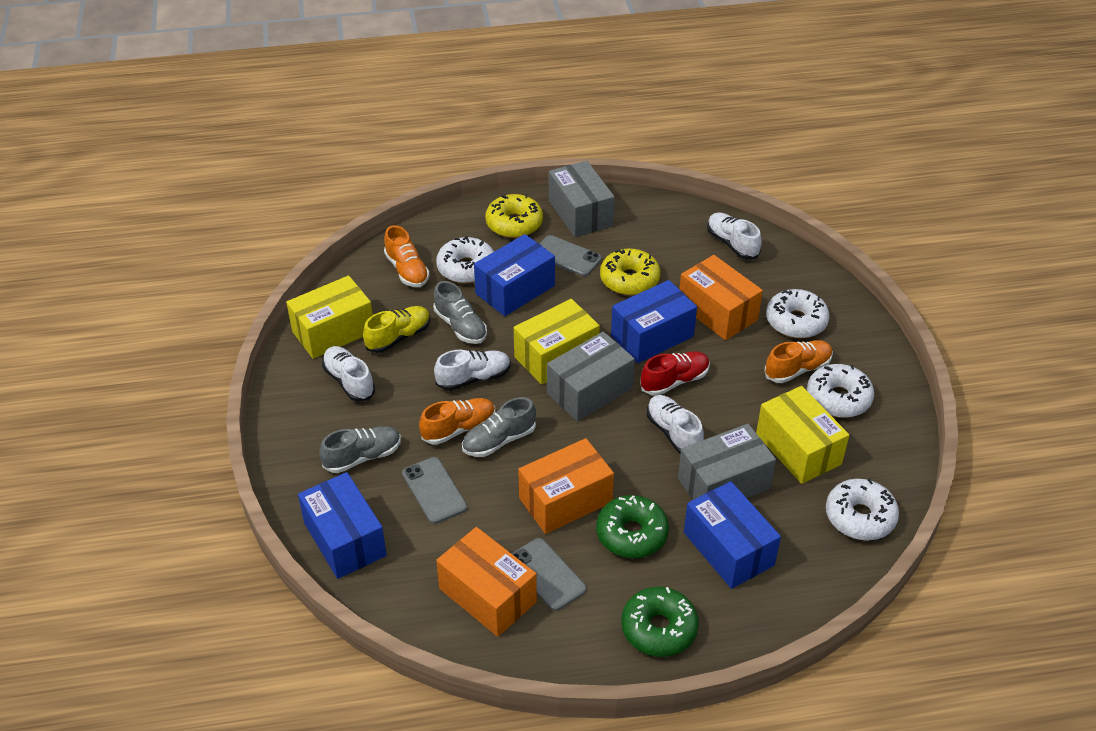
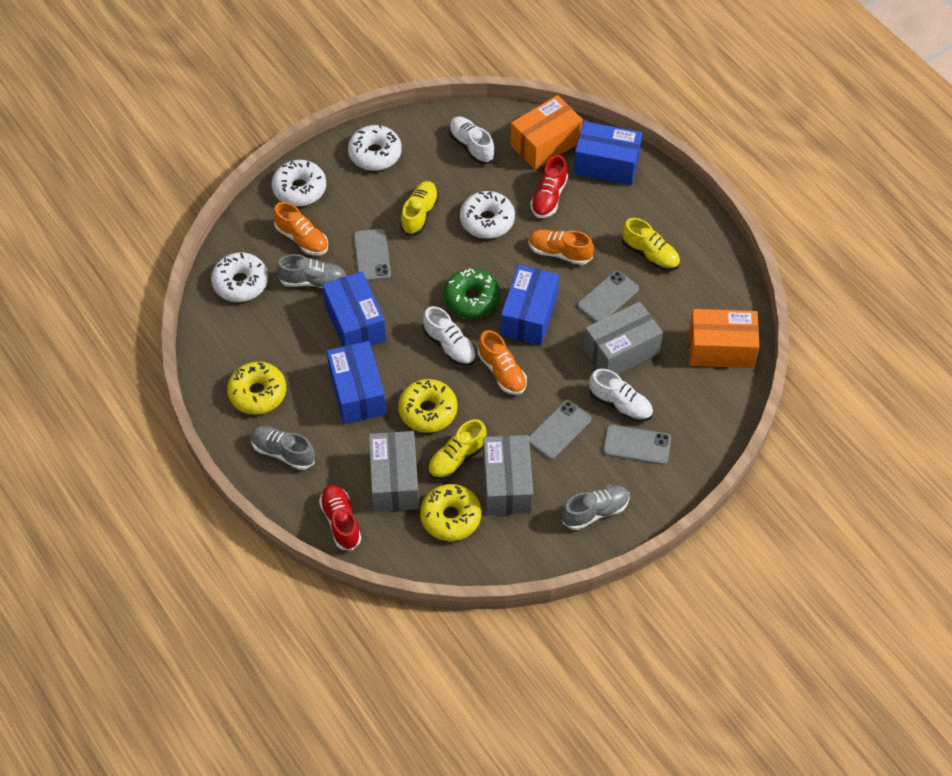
green donut: 2 -> 1
grey phone: 3 -> 4
orange box: 3 -> 2
red shoe: 1 -> 2
white shoe: 4 -> 3
yellow box: 3 -> 0
yellow donut: 2 -> 3
yellow shoe: 1 -> 3

